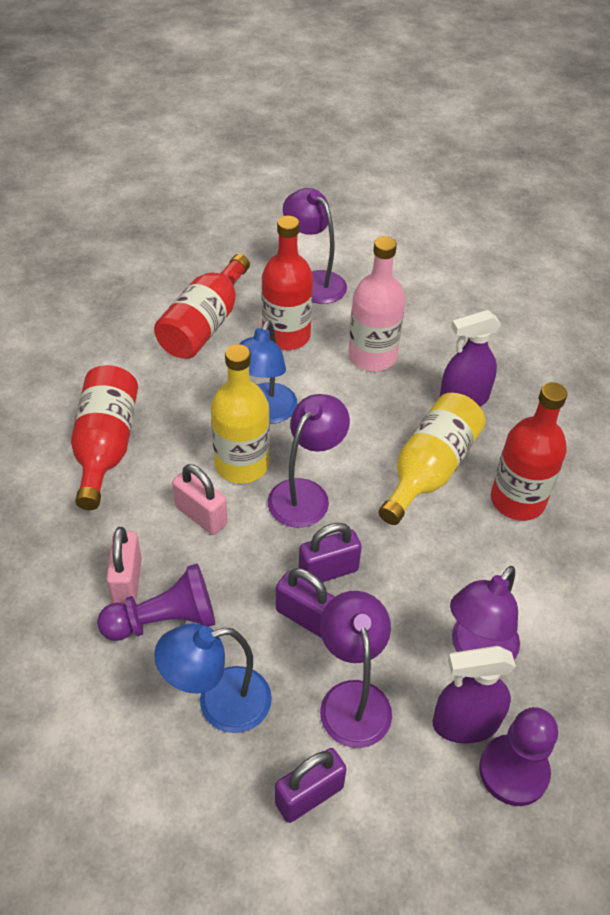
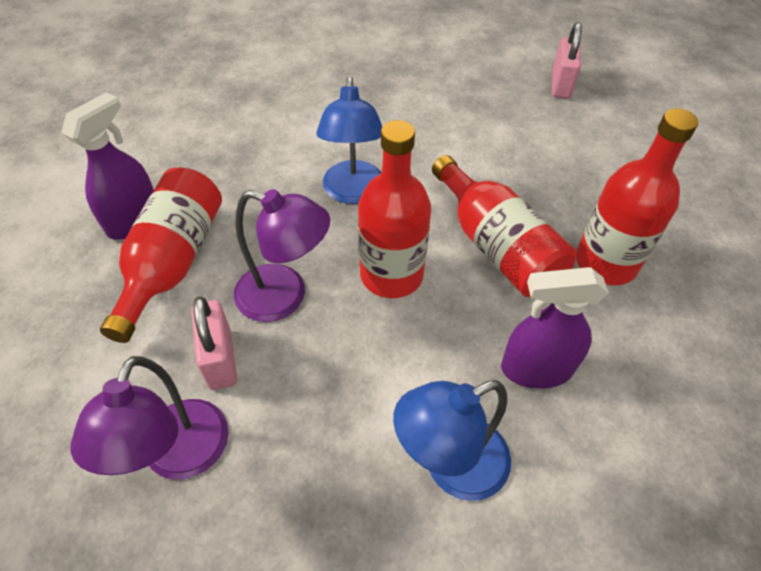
pink bottle: 1 -> 0
purple lamp: 4 -> 2
purple padlock: 3 -> 0
purple pawn: 2 -> 0
yellow bottle: 2 -> 0

